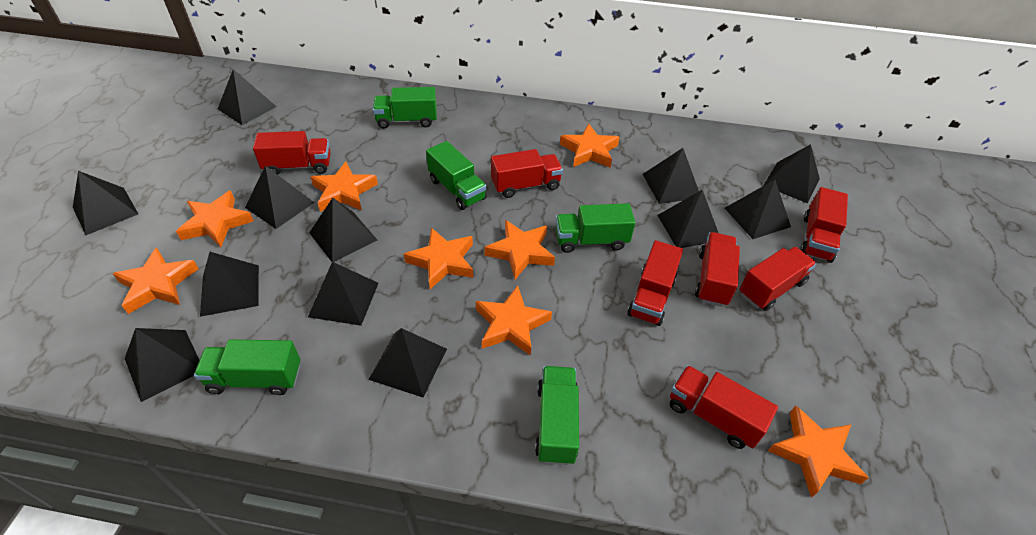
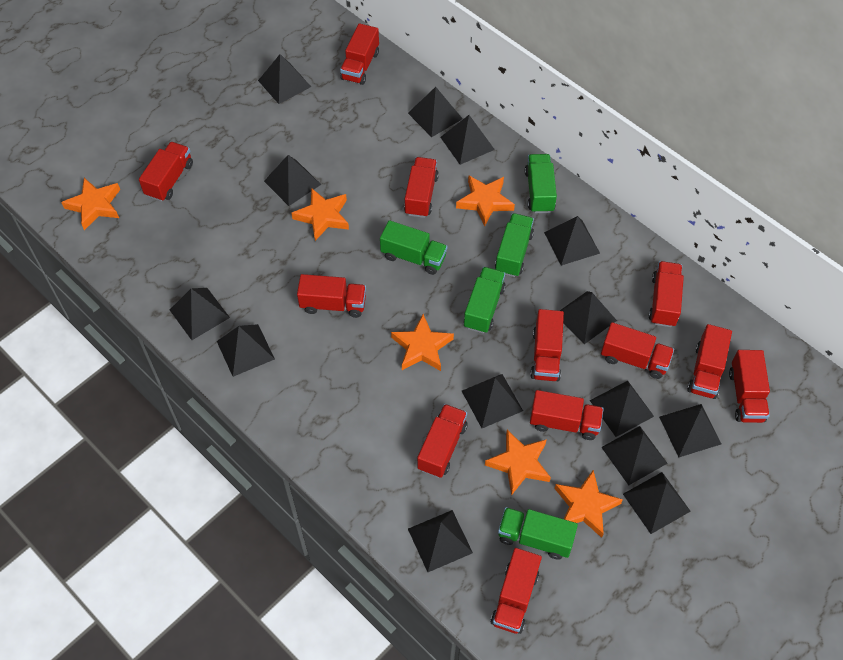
black pyramid: 12 -> 14
orange star: 8 -> 6
red truck: 7 -> 12

